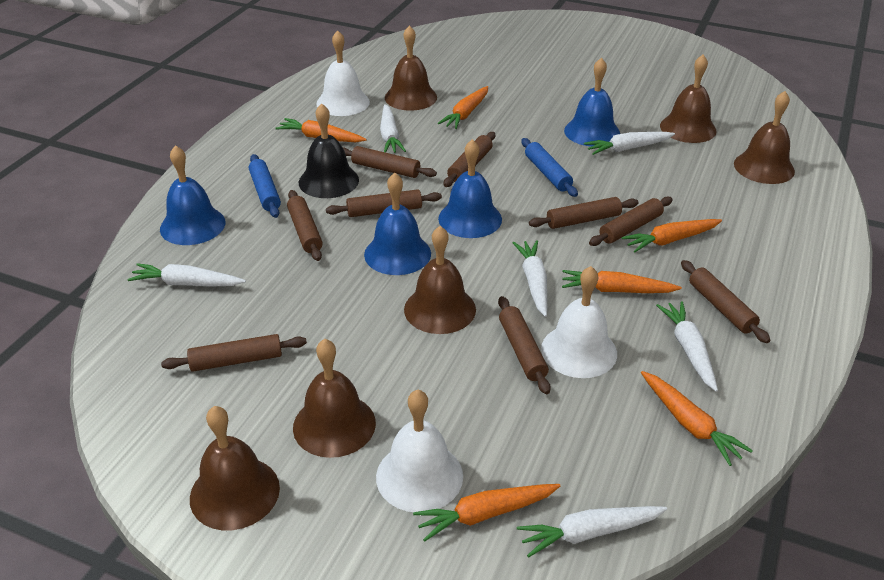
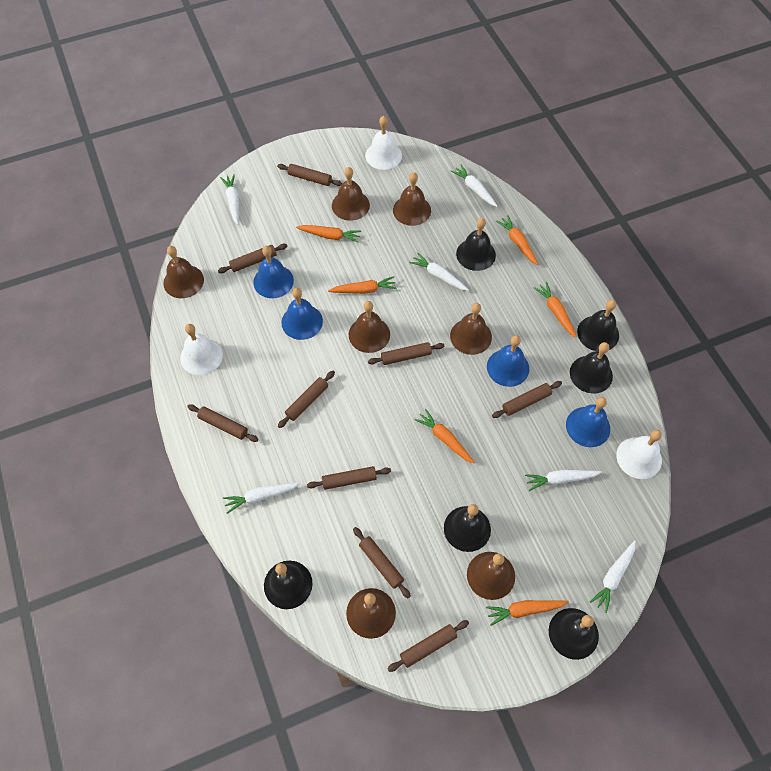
black bell: 1 -> 6
blue rolling pin: 2 -> 0
brown bell: 6 -> 7

